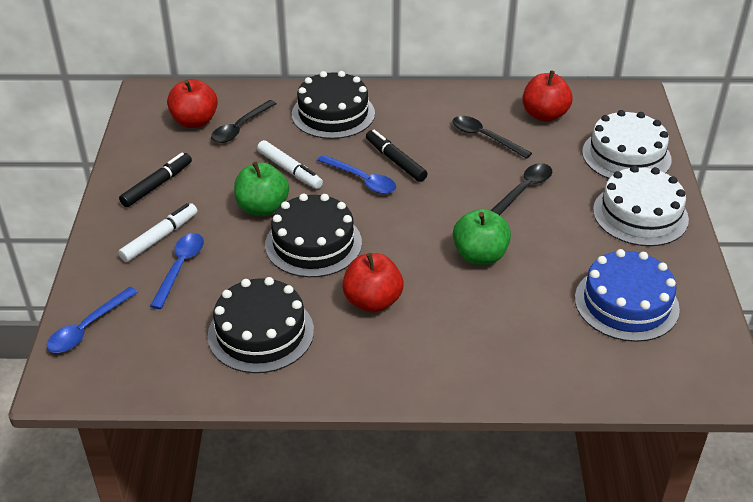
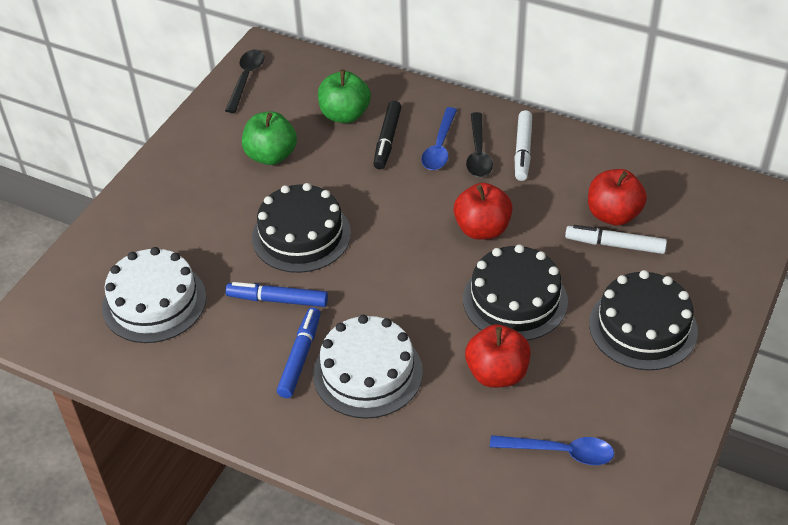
black marker: 2 -> 1
black spoon: 3 -> 2
blue cake: 1 -> 0
blue marker: 0 -> 2
blue spoon: 3 -> 2

